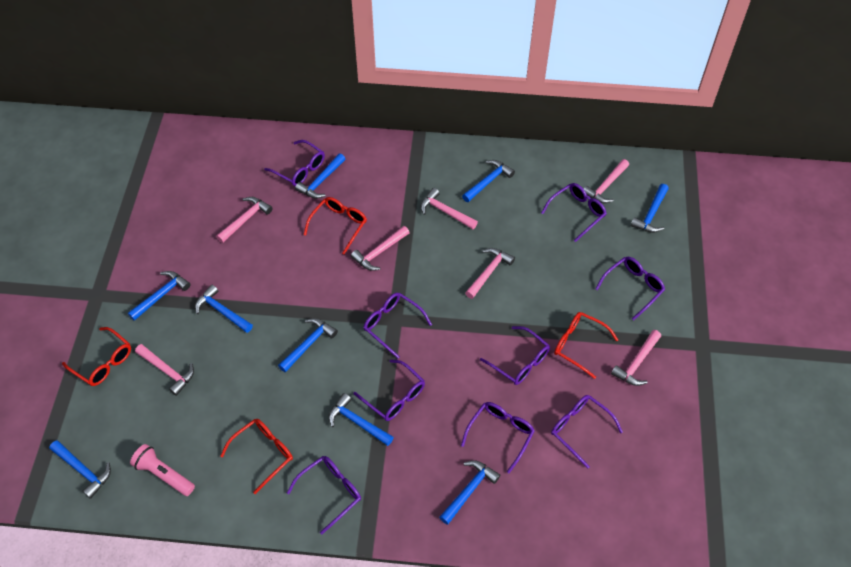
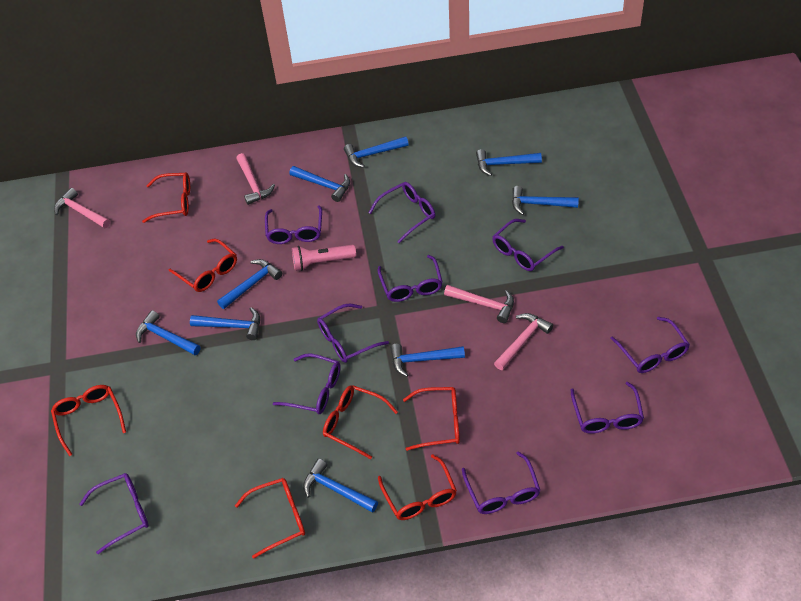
pink hammer: 7 -> 4
purple glasses: 9 -> 10
red glasses: 4 -> 7

